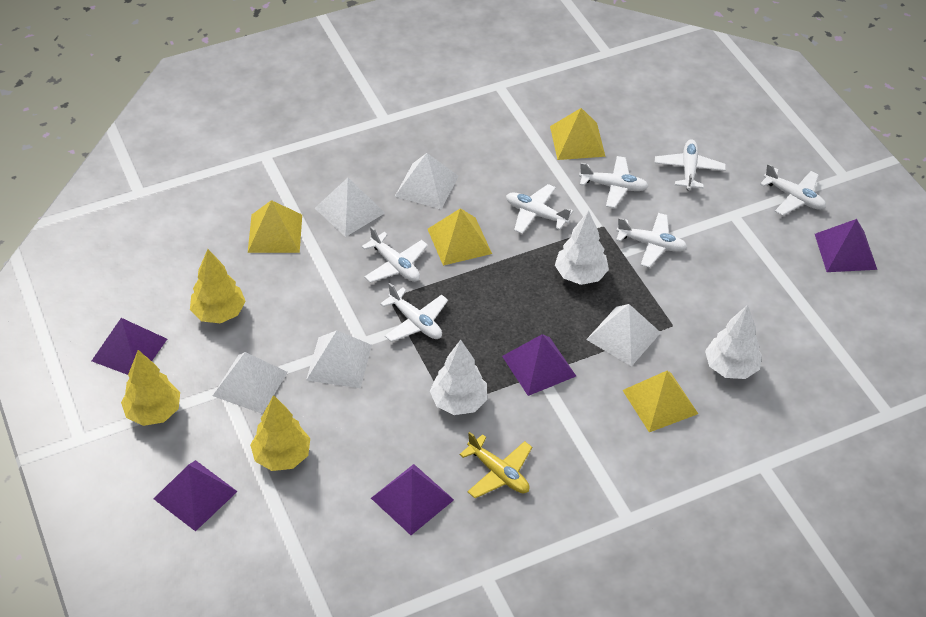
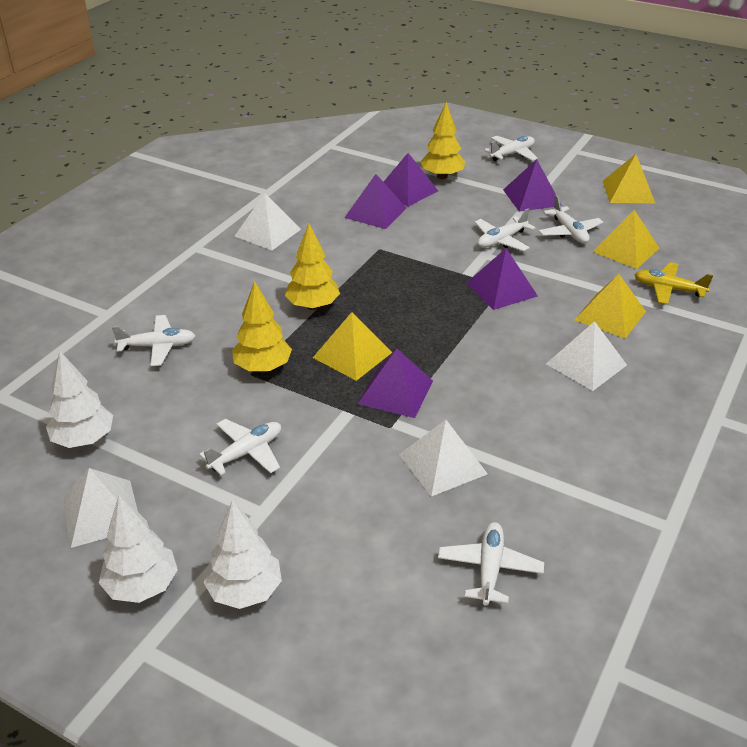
white plane: 7 -> 6
white pyramid: 5 -> 4

